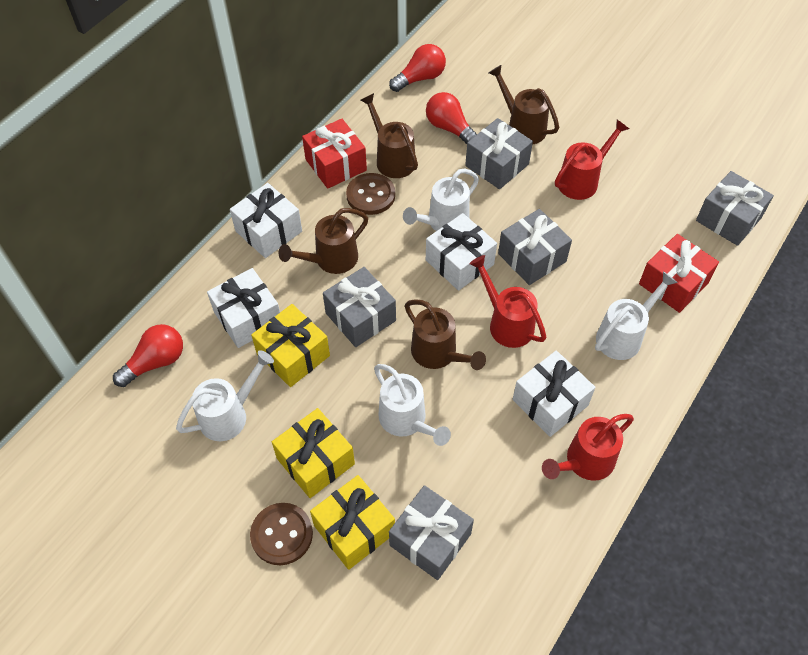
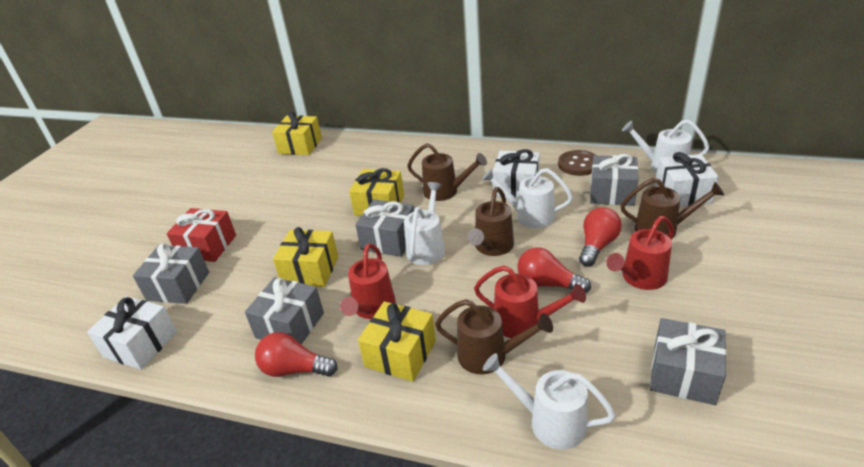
brown button: 2 -> 1
red gift: 2 -> 1
white gift: 4 -> 3
yellow gift: 3 -> 4

